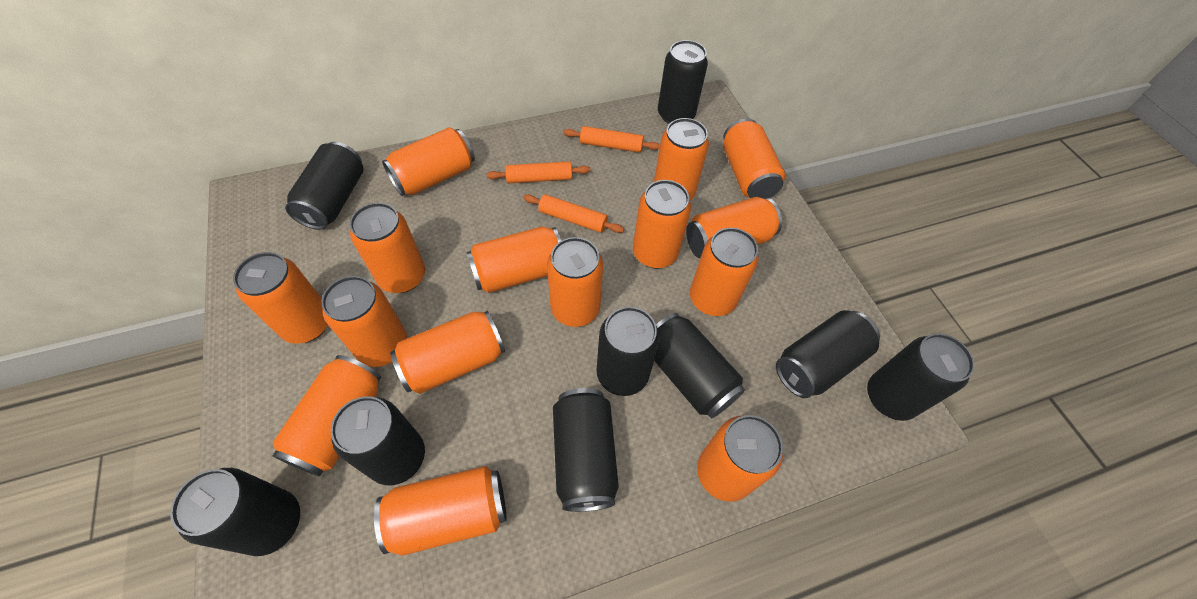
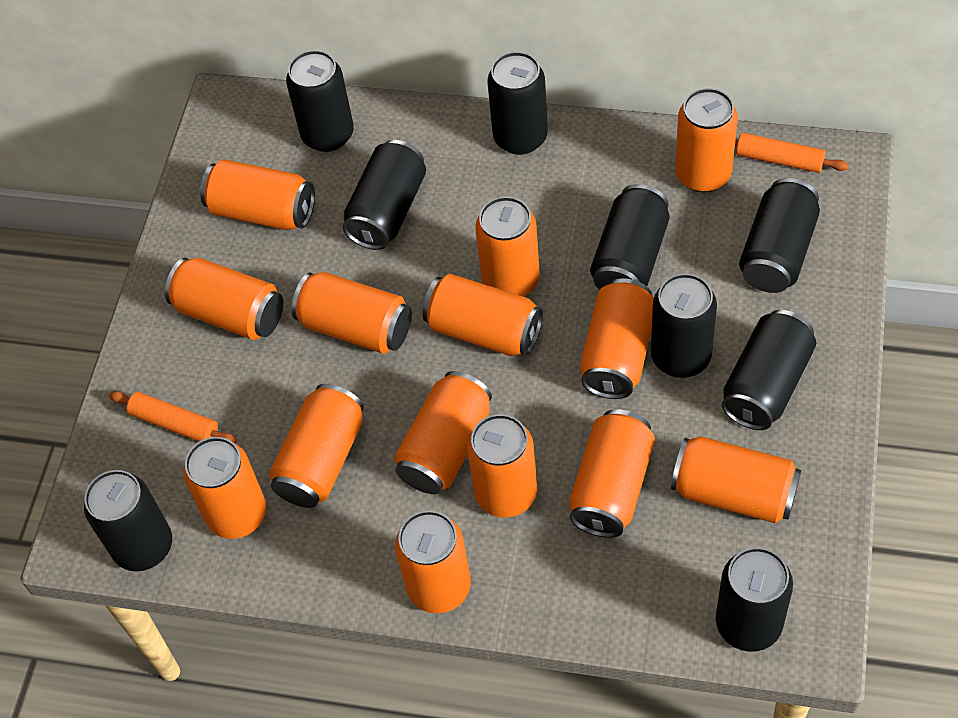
orange can: 15 -> 14
orange rolling pin: 3 -> 2

